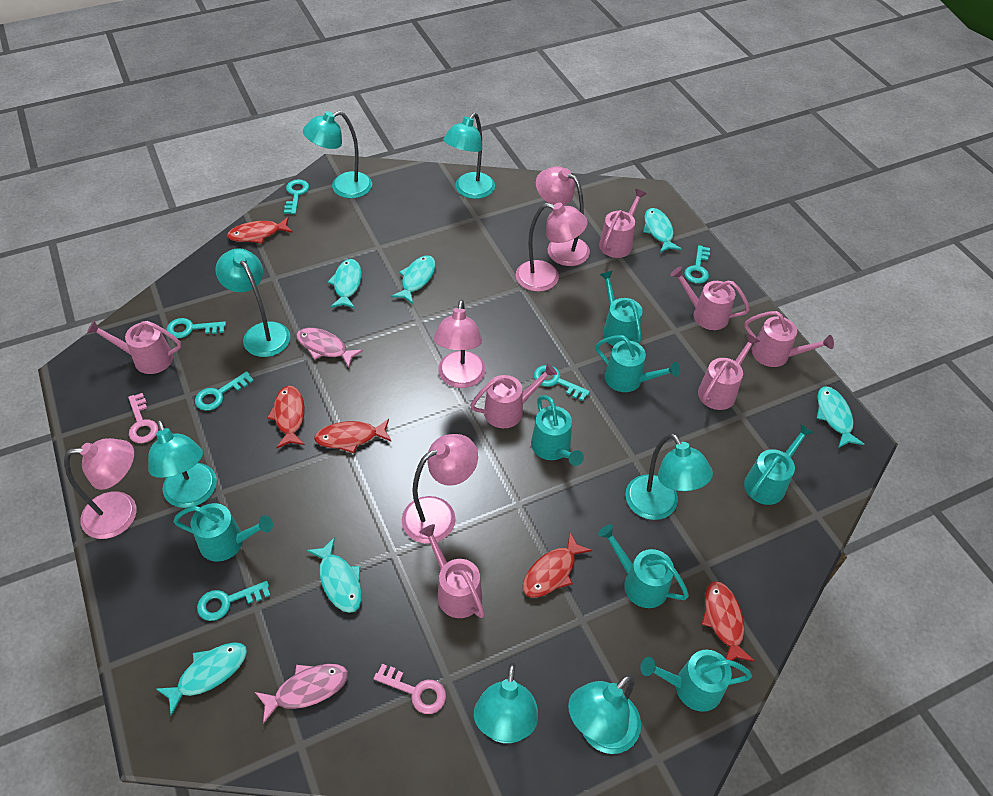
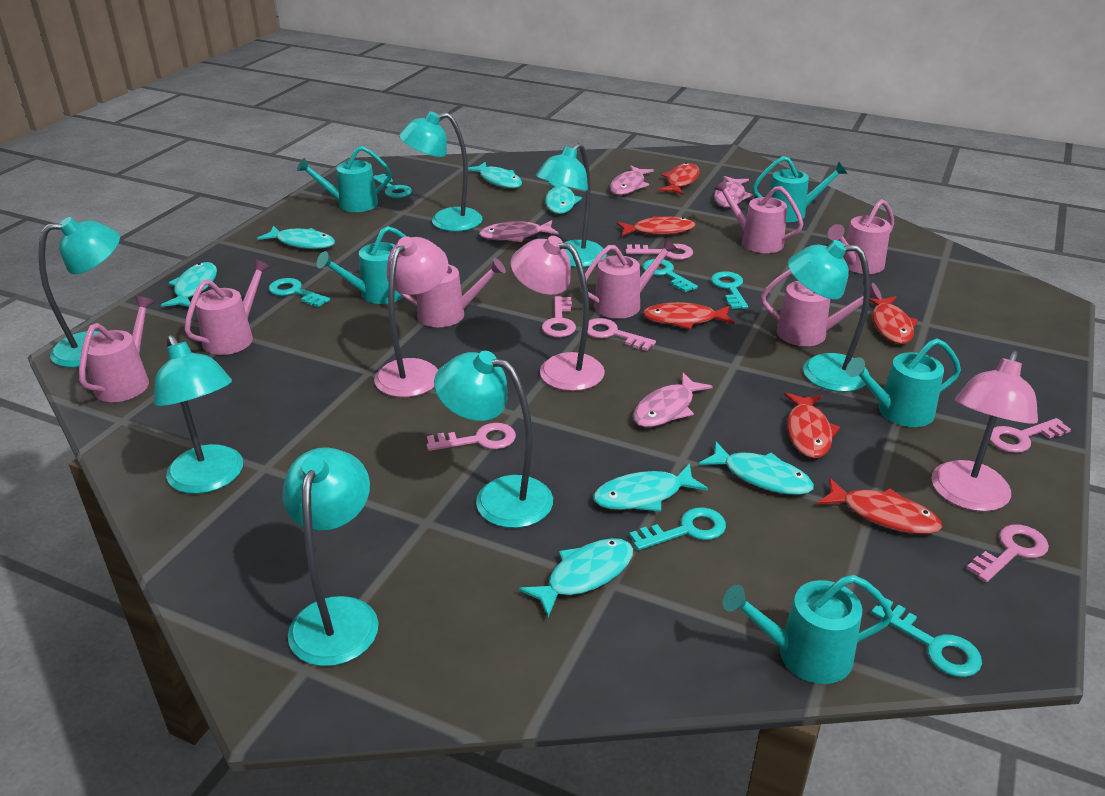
pink fish: 2 -> 4
pink key: 2 -> 6
pink lamp: 5 -> 3
red fish: 5 -> 6
turquoise fish: 6 -> 7
turquoise watering can: 7 -> 5

